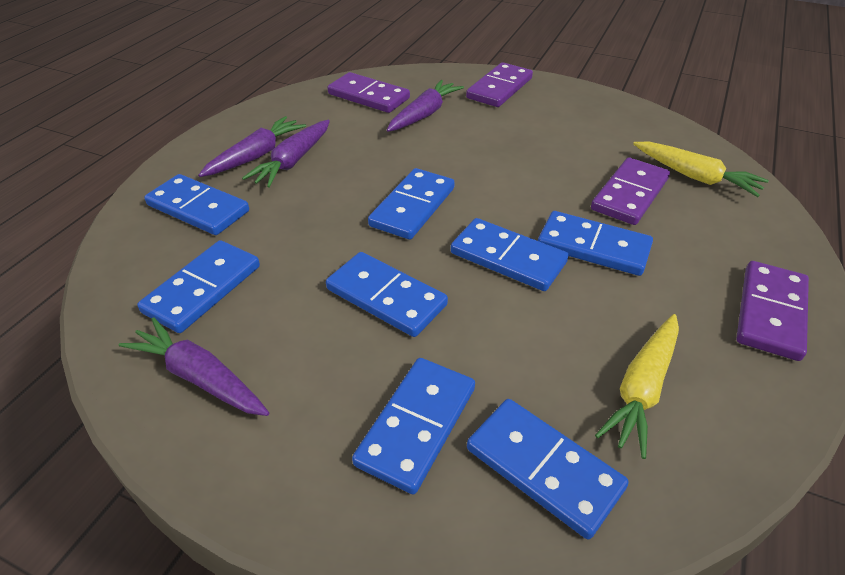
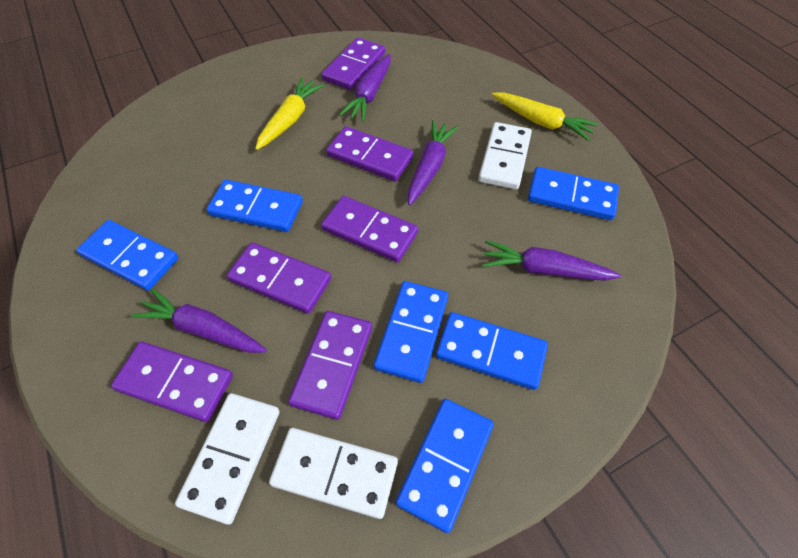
blue domino: 8 -> 6
purple domino: 4 -> 6
white domino: 0 -> 3

